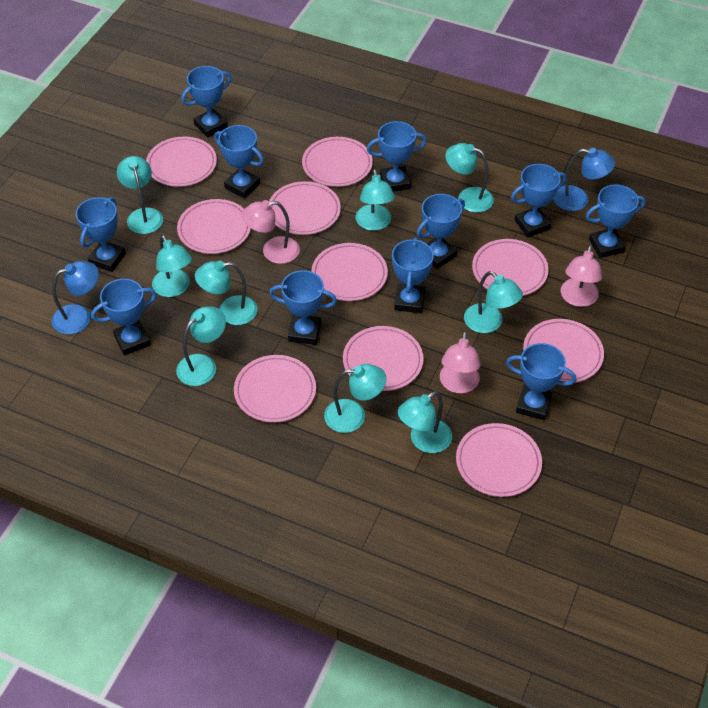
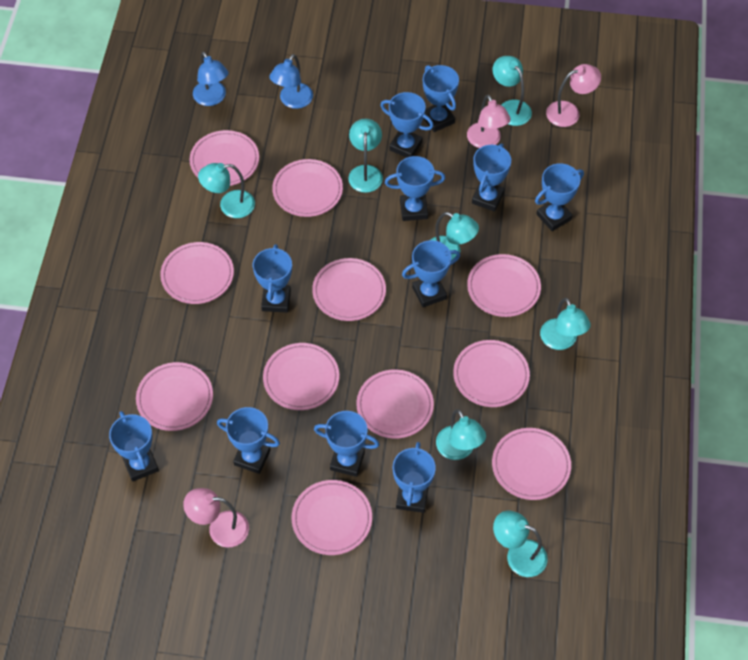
pink plate: 10 -> 11
turquoise lamp: 9 -> 7

